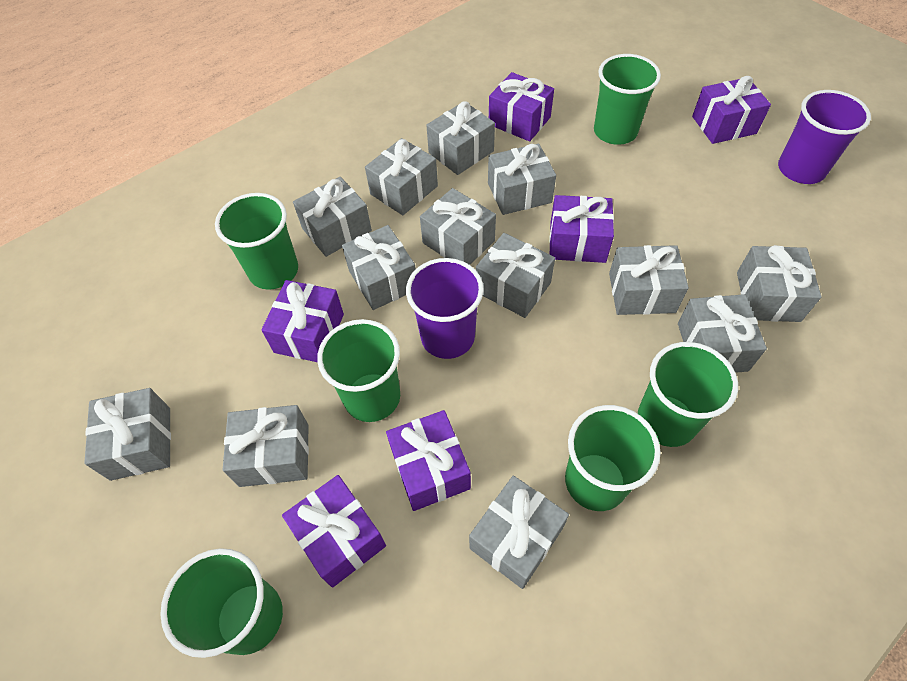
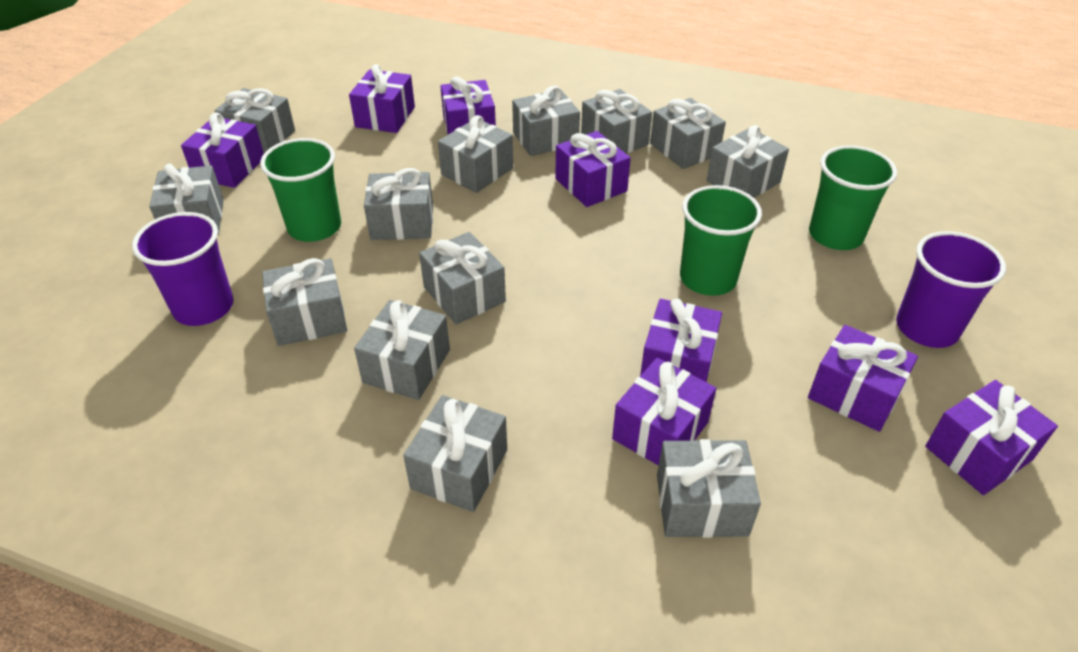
green cup: 6 -> 3
purple gift: 6 -> 8

